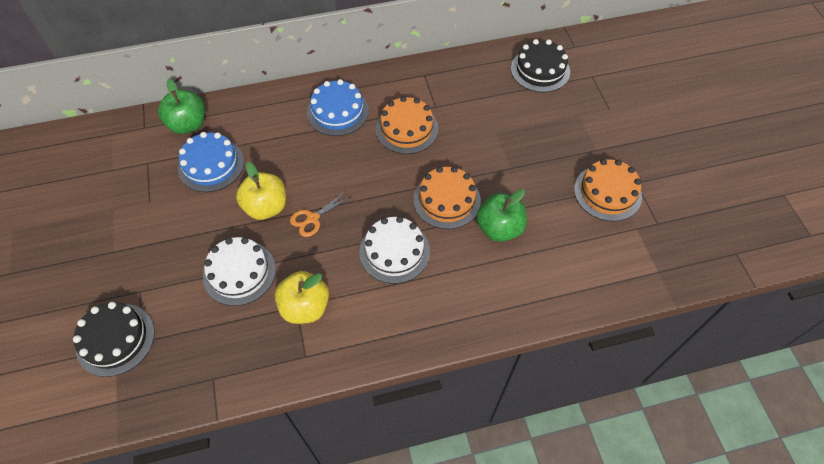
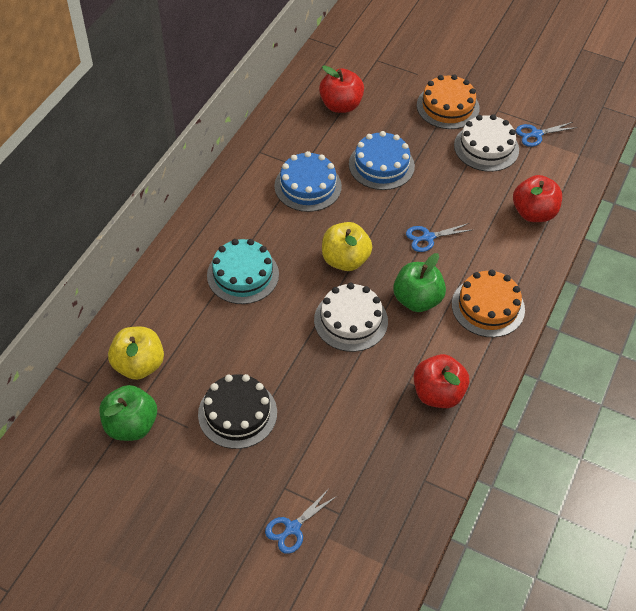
black cake: 2 -> 1
blue scissors: 0 -> 3
orange cake: 3 -> 2
orange scissors: 1 -> 0
red apple: 0 -> 3
turquoise cake: 0 -> 1

